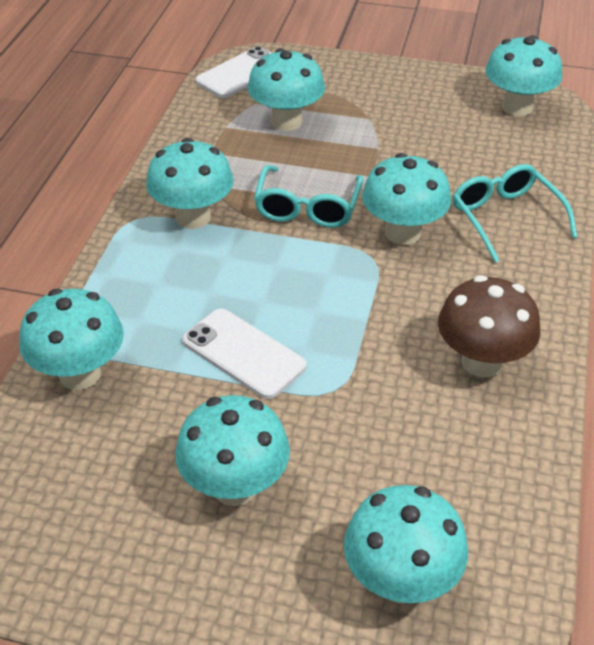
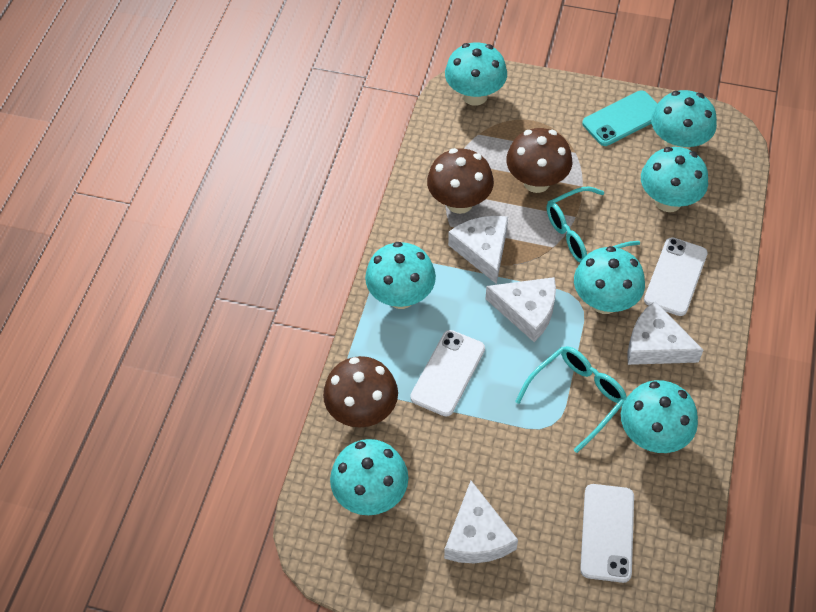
brown mushroom: 1 -> 3
turquoise phone: 0 -> 1
white cheese: 0 -> 4
white phone: 2 -> 3

